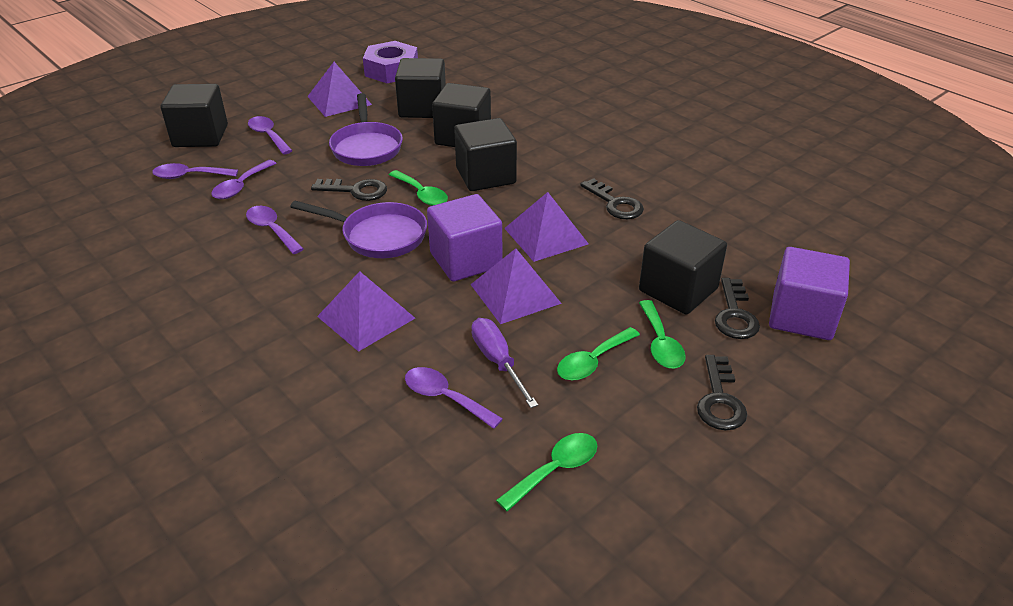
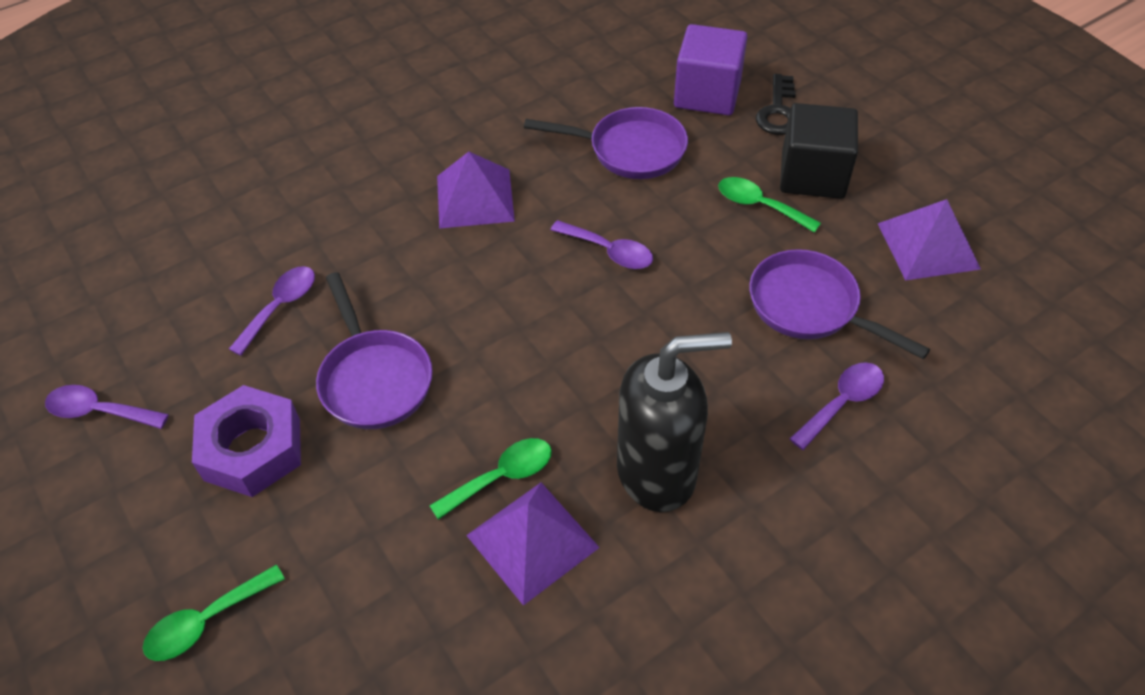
black cube: 5 -> 1
black key: 4 -> 1
black soap dispenser: 0 -> 1
green spoon: 4 -> 3
purple cube: 2 -> 1
purple pan: 2 -> 3
purple pyramid: 4 -> 3
purple screwdriver: 1 -> 0
purple spoon: 5 -> 4

